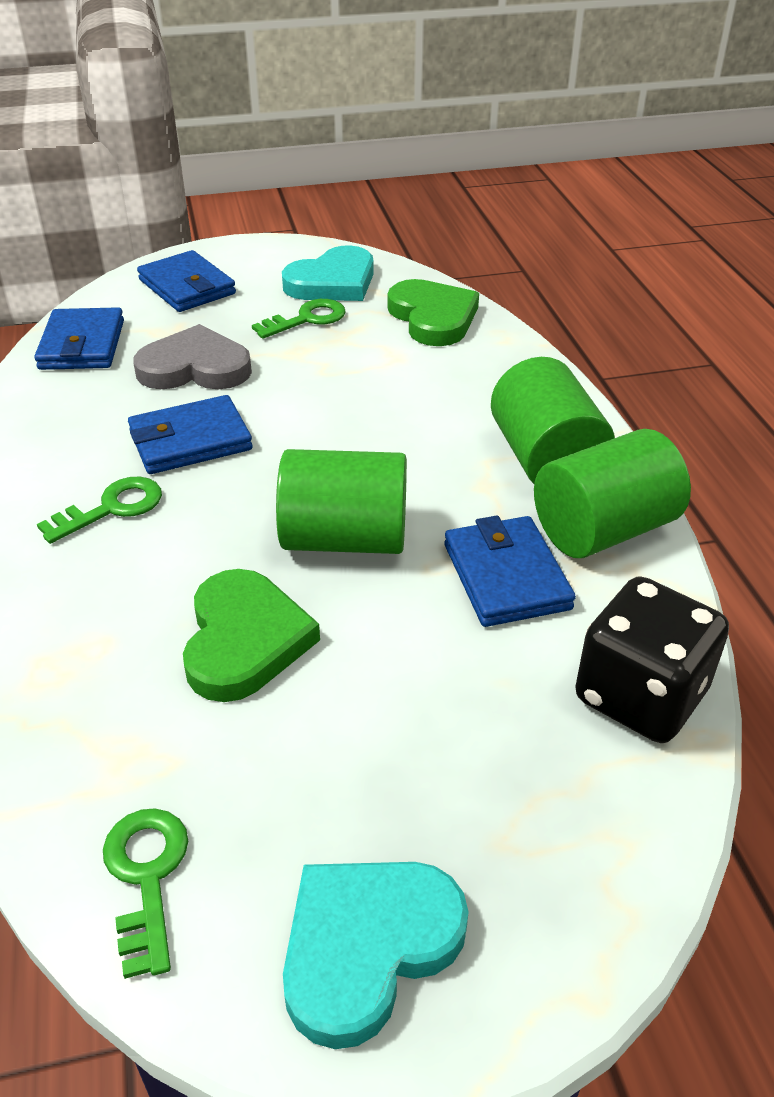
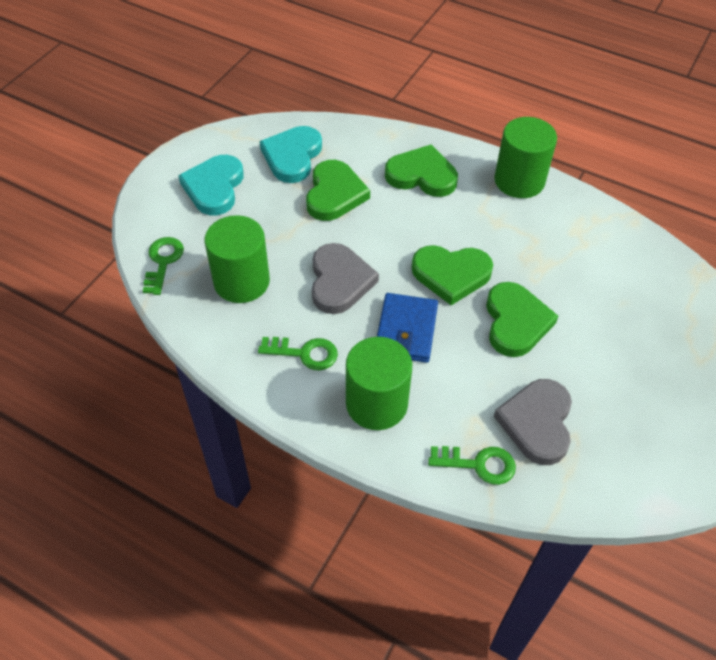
black dice: 1 -> 0
blue wallet: 4 -> 1
green heart: 2 -> 4
grey heart: 1 -> 2

